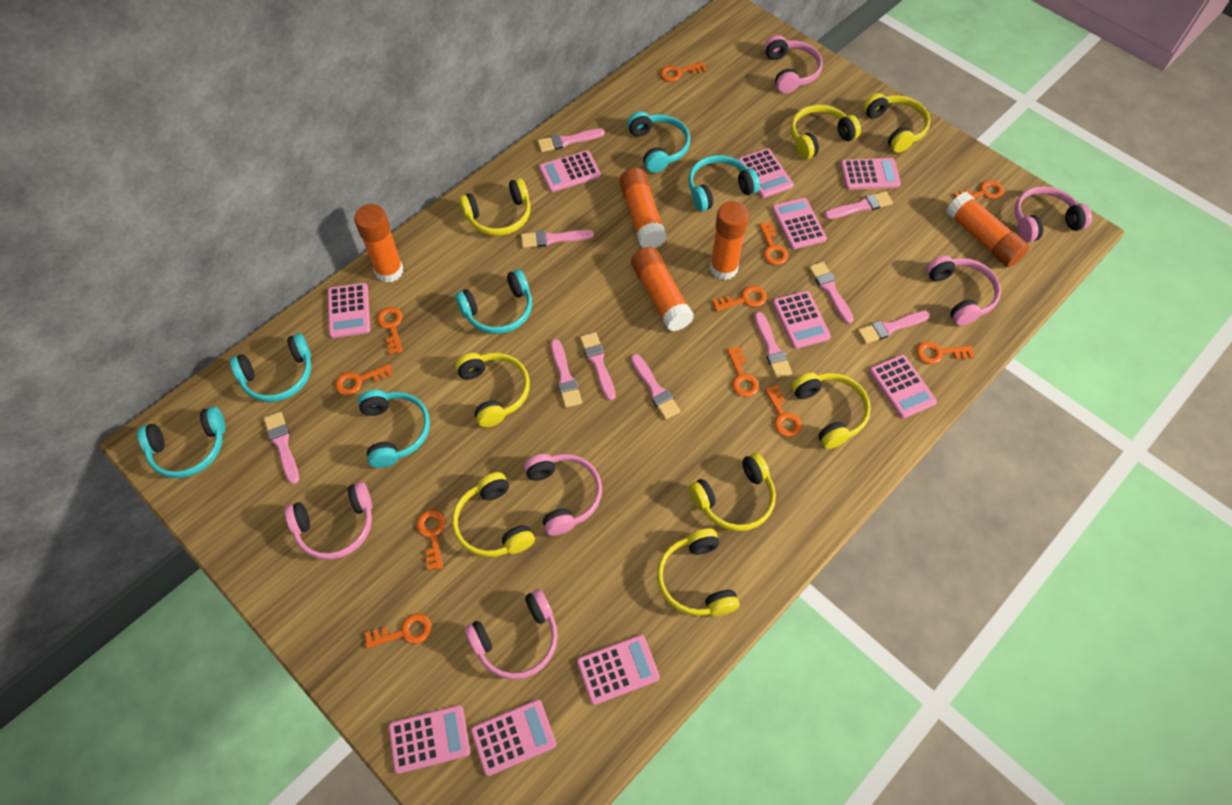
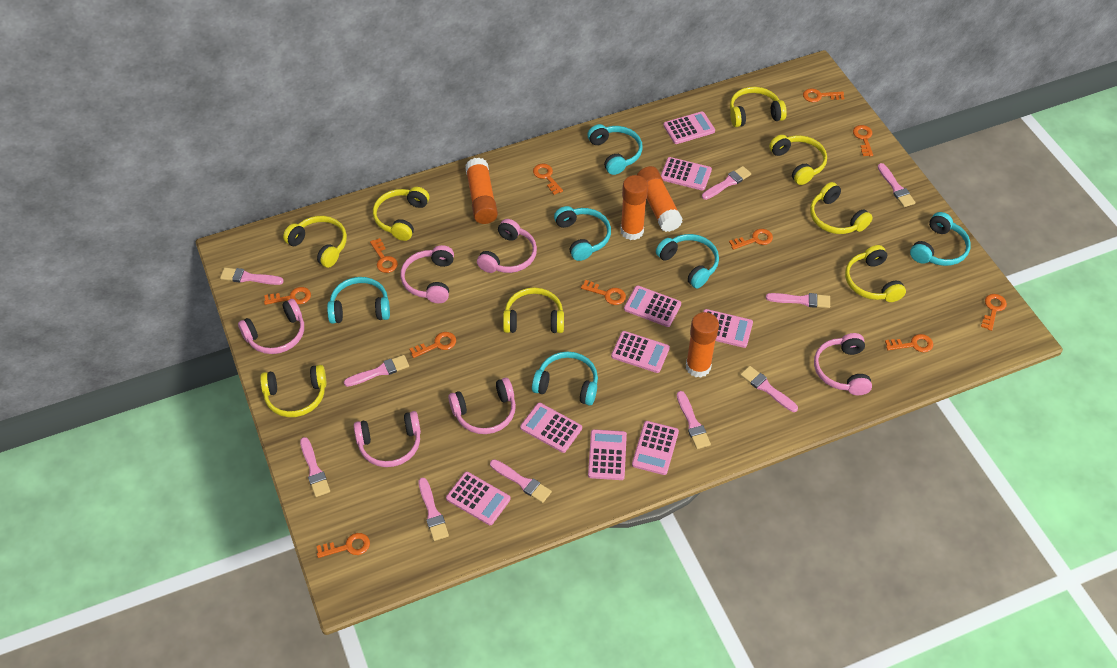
orange glue stick: 5 -> 4
pink calculator: 10 -> 9

